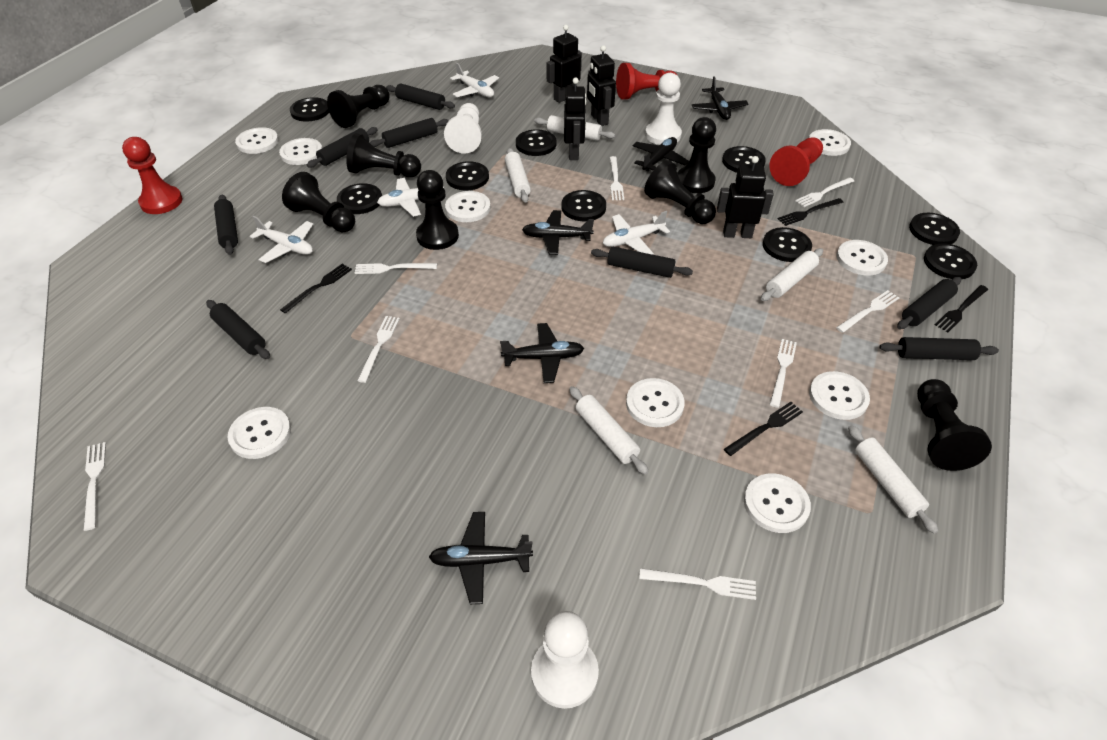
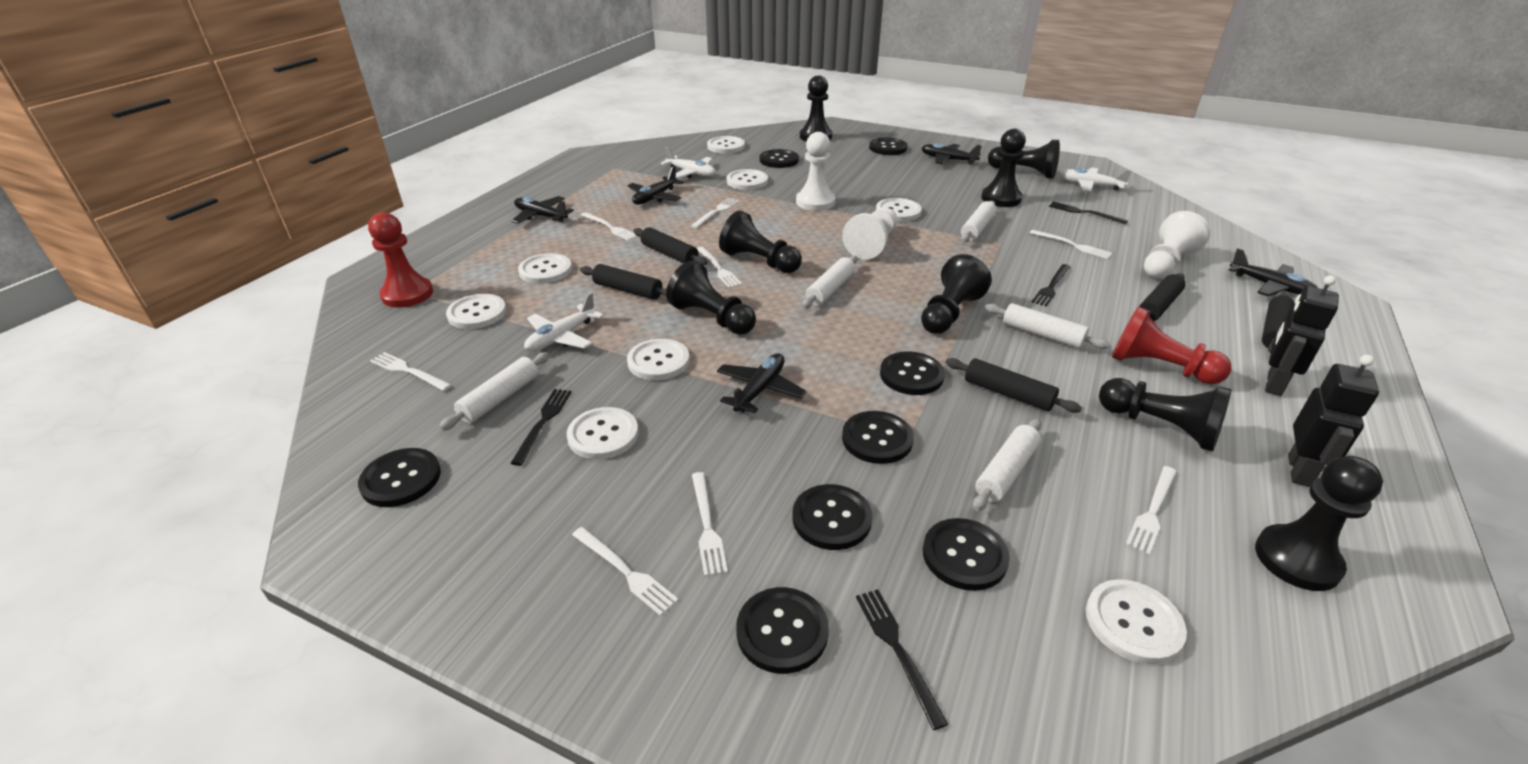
black button: 9 -> 8
black pawn: 7 -> 8
black robot: 4 -> 2
black rolling pin: 8 -> 5
red pawn: 3 -> 2
white button: 9 -> 8
white plane: 4 -> 3

